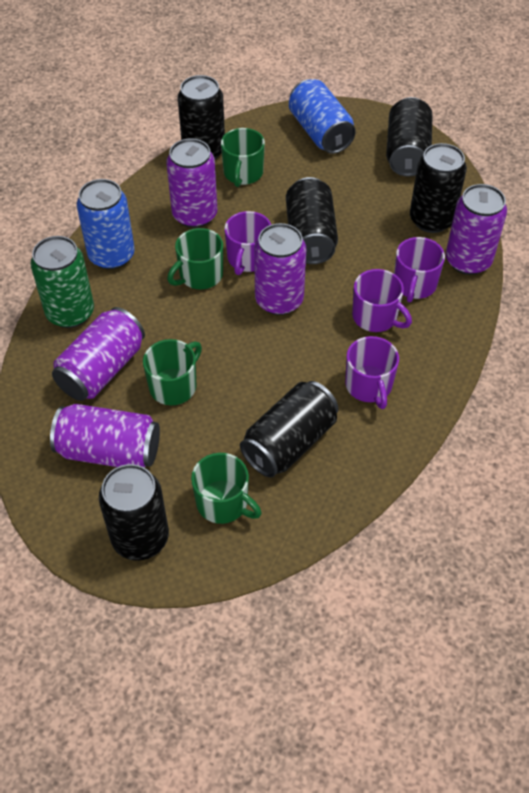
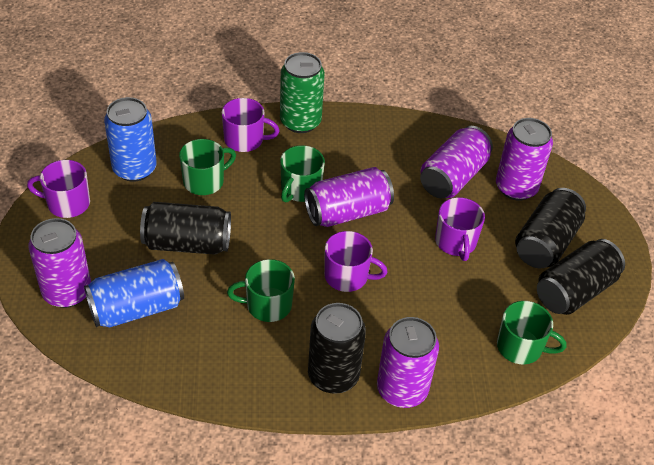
black can: 6 -> 4

